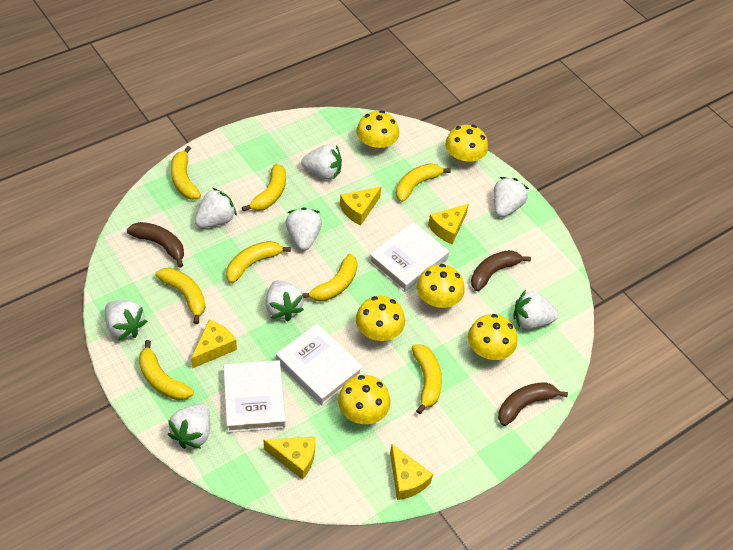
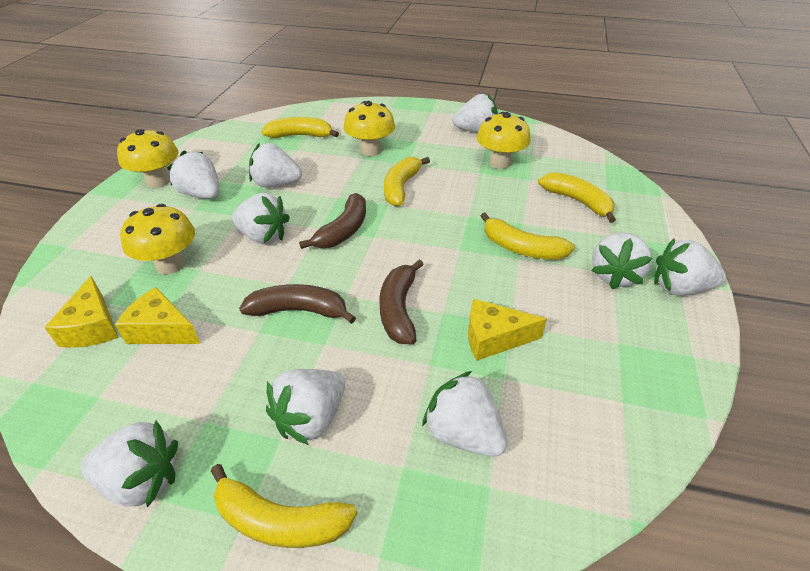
white book: 3 -> 0
white strawberry: 8 -> 9
yellow banana: 8 -> 5
yellow cheese: 5 -> 3
yellow mushroom: 6 -> 4

